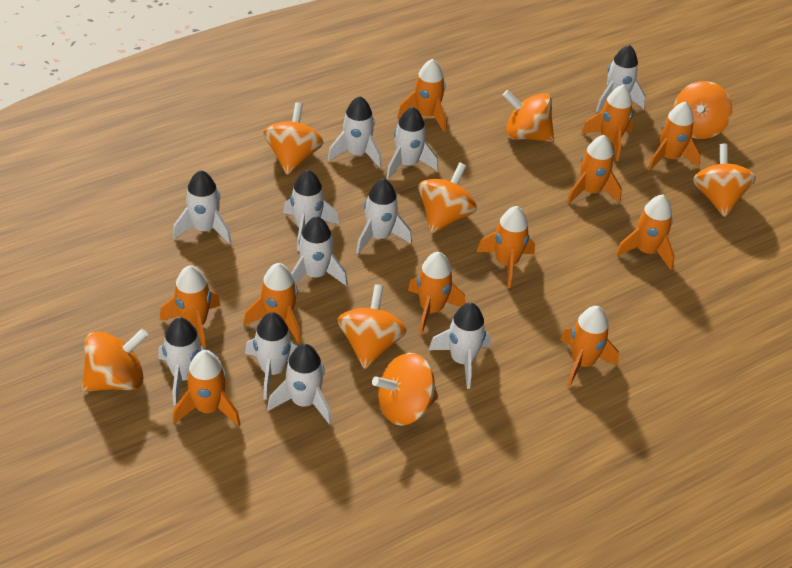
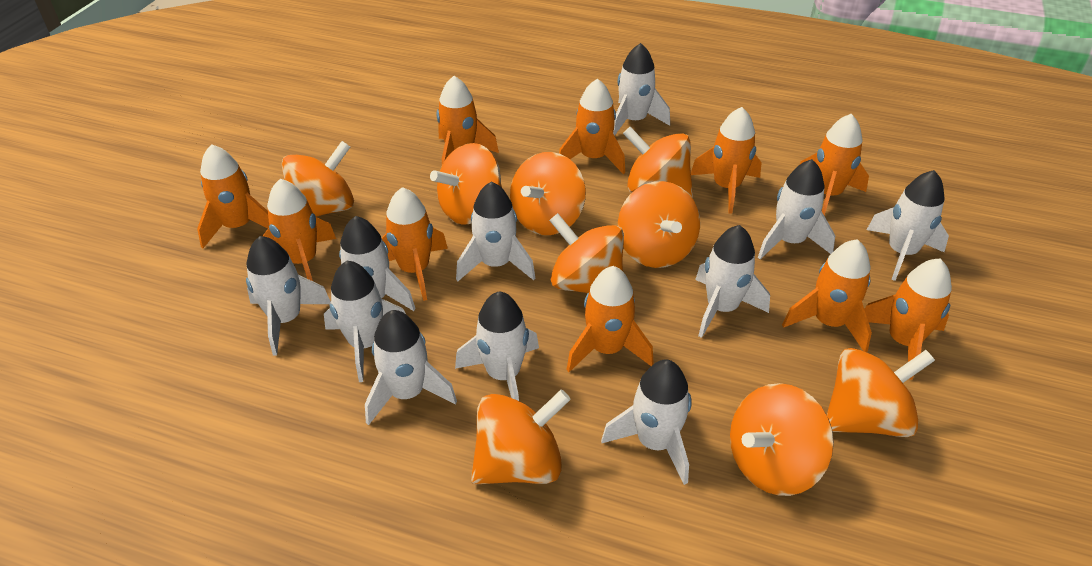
orange rocket: 11 -> 10
orange spinning top: 8 -> 9

